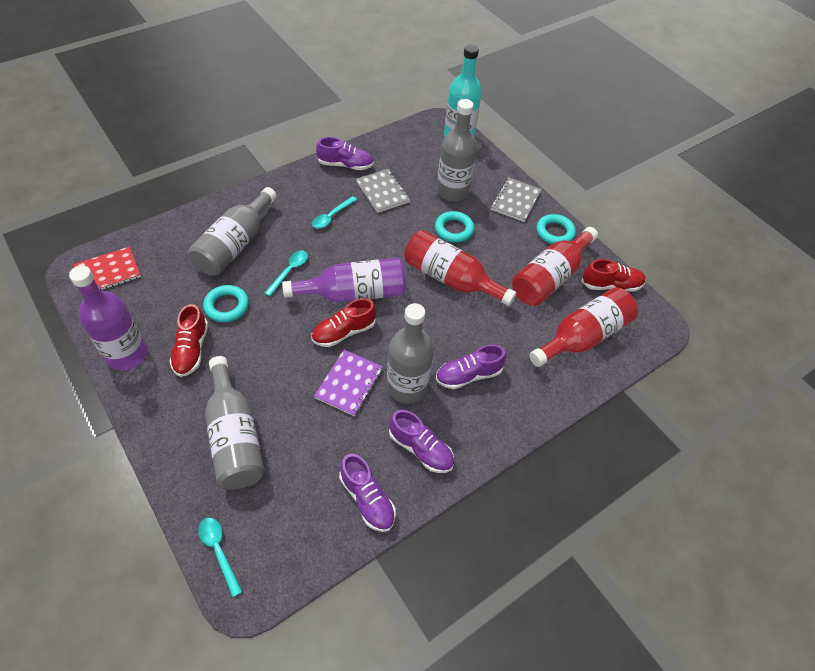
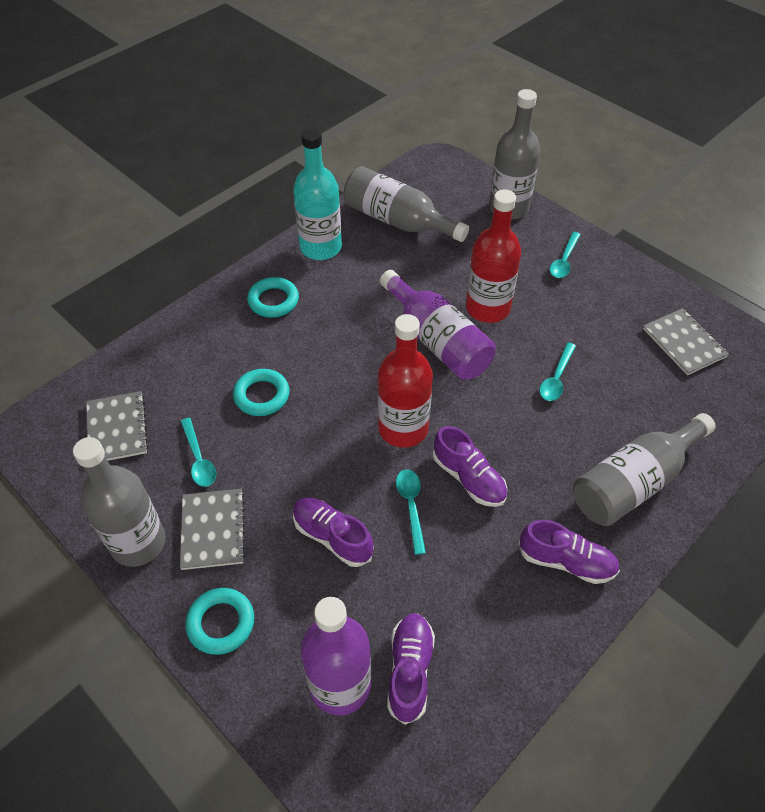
grey notebook: 2 -> 3
purple notebook: 1 -> 0
red bottle: 3 -> 2
red notebook: 1 -> 0
red shoe: 3 -> 0
turquoise spoon: 3 -> 4

